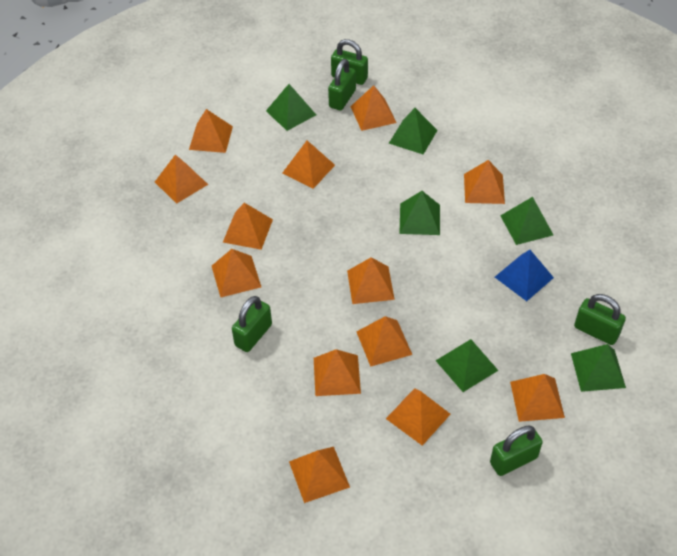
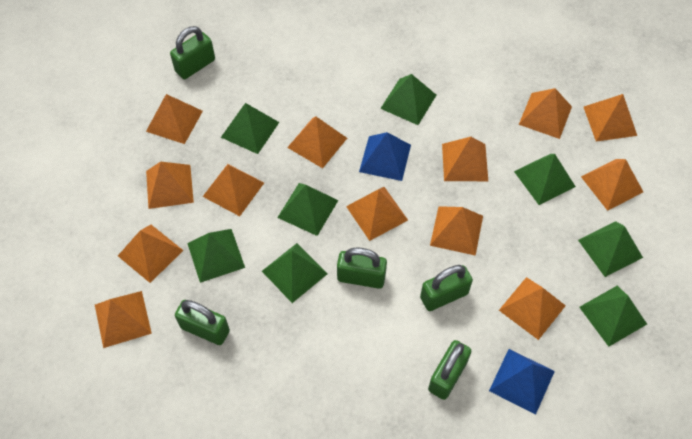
blue pyramid: 1 -> 2
green pyramid: 6 -> 8

